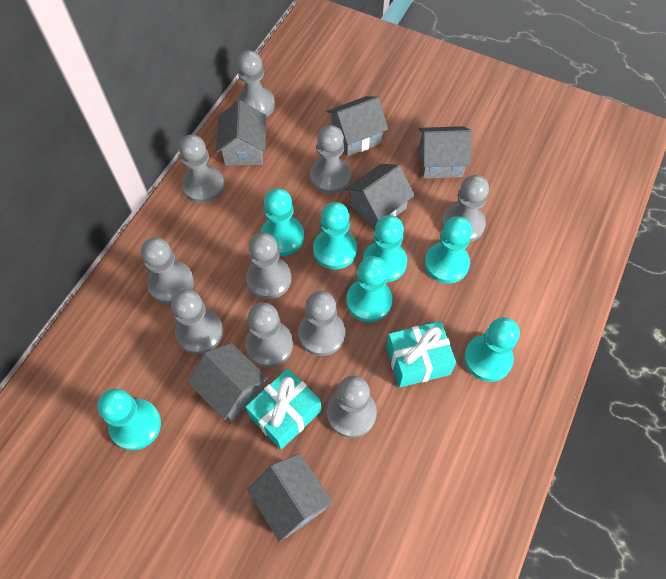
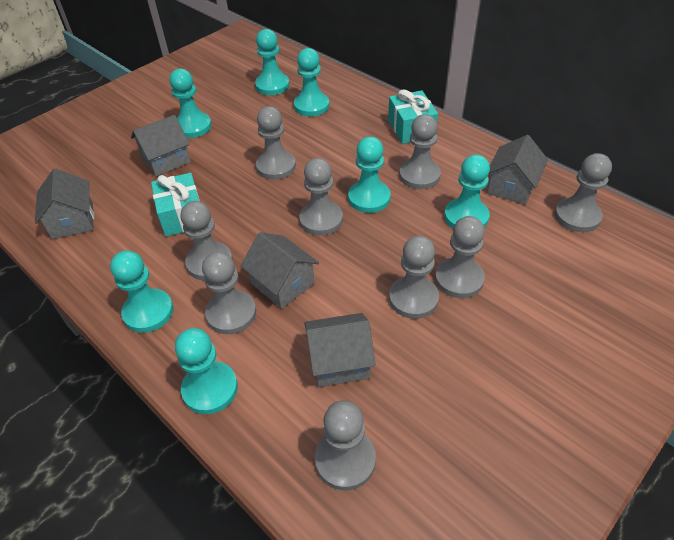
grey house: 6 -> 5
grey pawn: 10 -> 9

